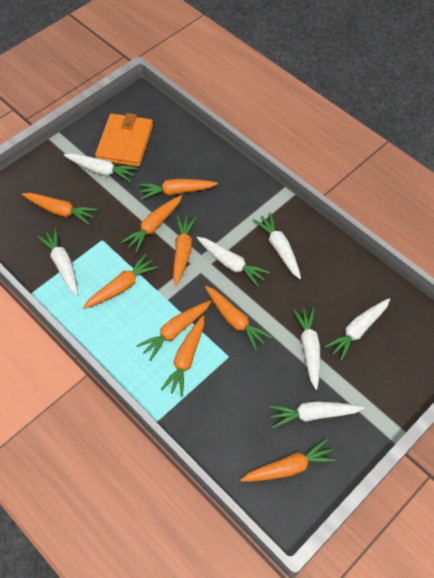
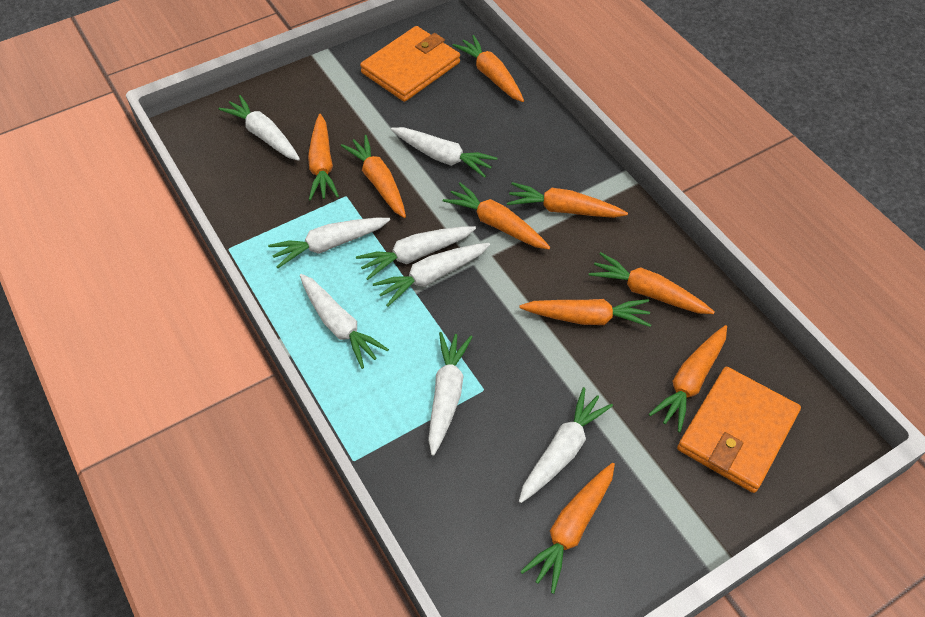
orange wallet: 1 -> 2
white carrot: 7 -> 8

